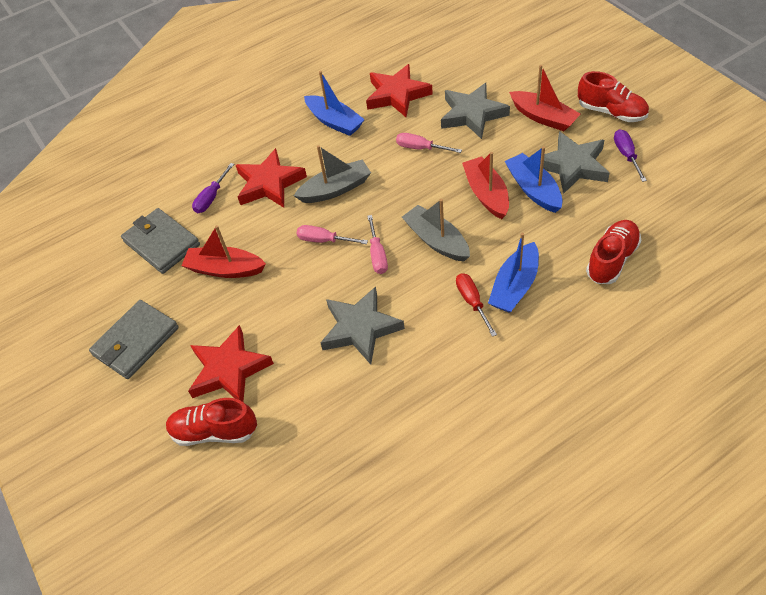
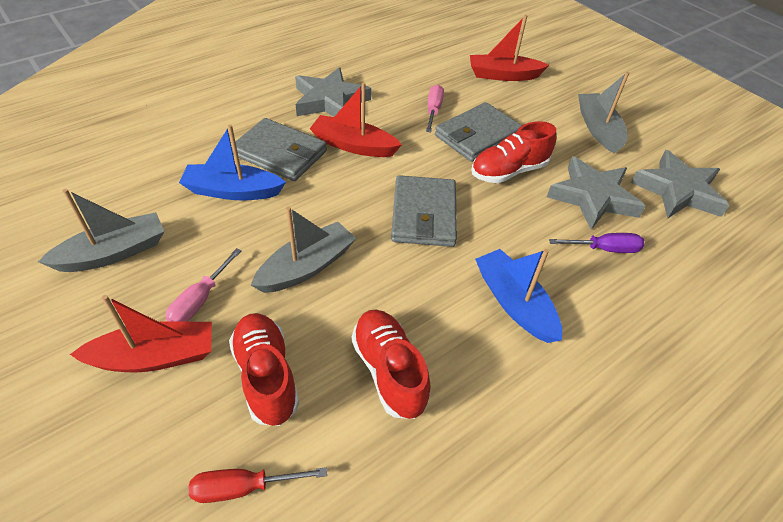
blue boat: 3 -> 2
grey boat: 2 -> 3
grey wallet: 2 -> 3
pink screwdriver: 3 -> 2
purple screwdriver: 2 -> 1
red star: 3 -> 0

